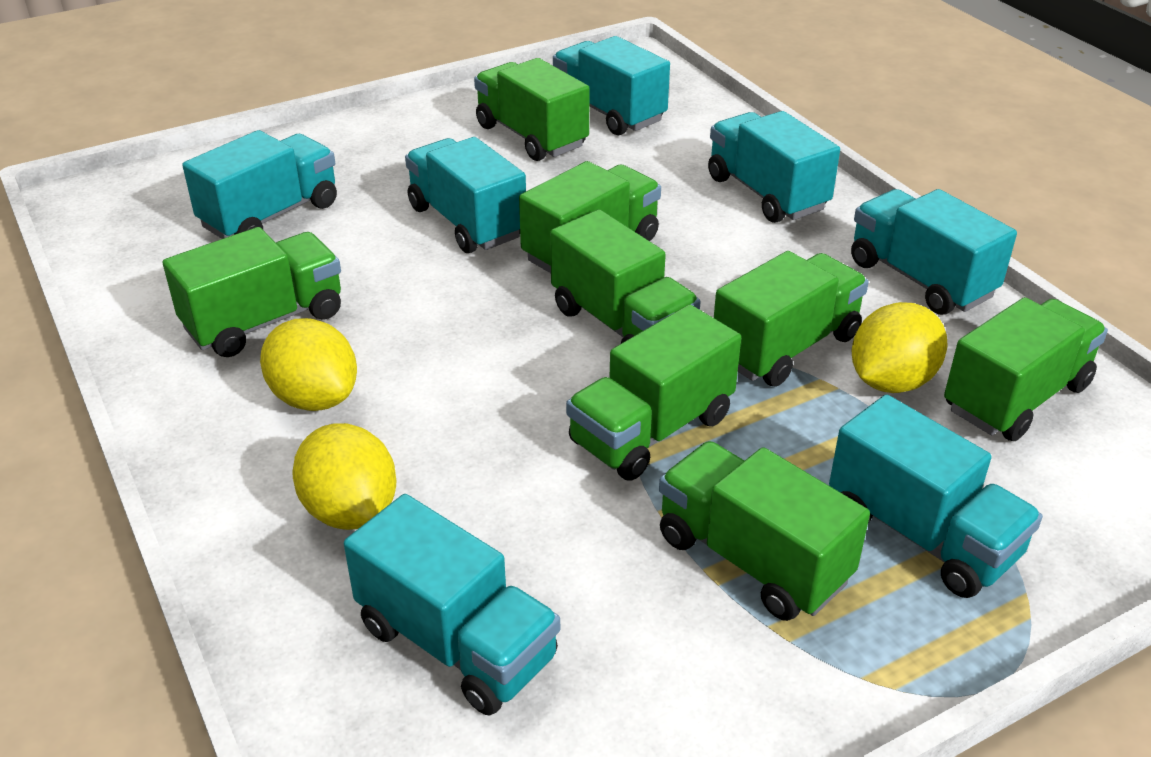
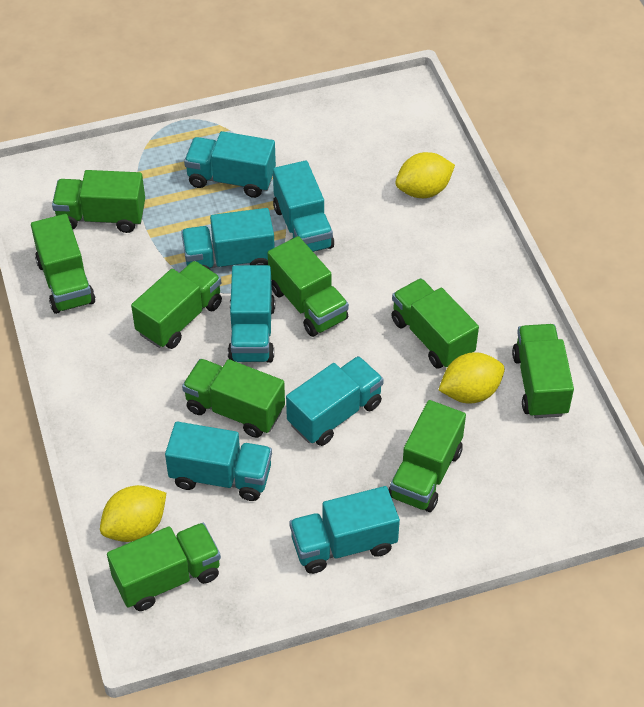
green truck: 8 -> 9

